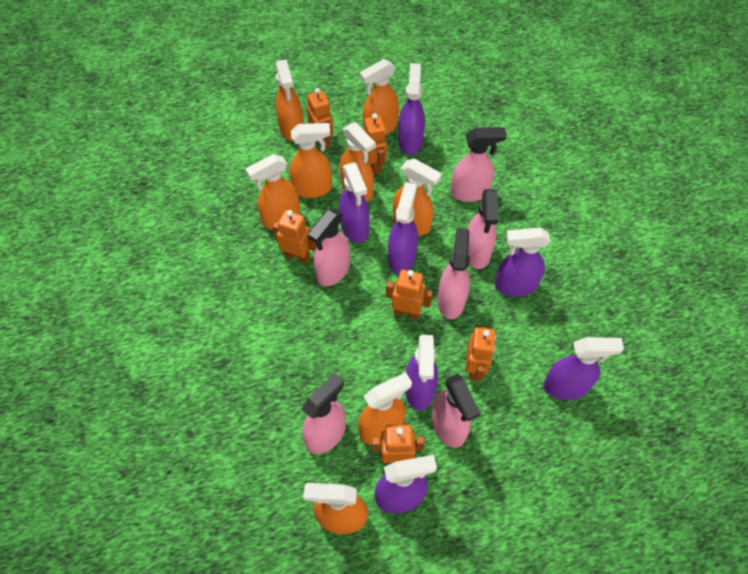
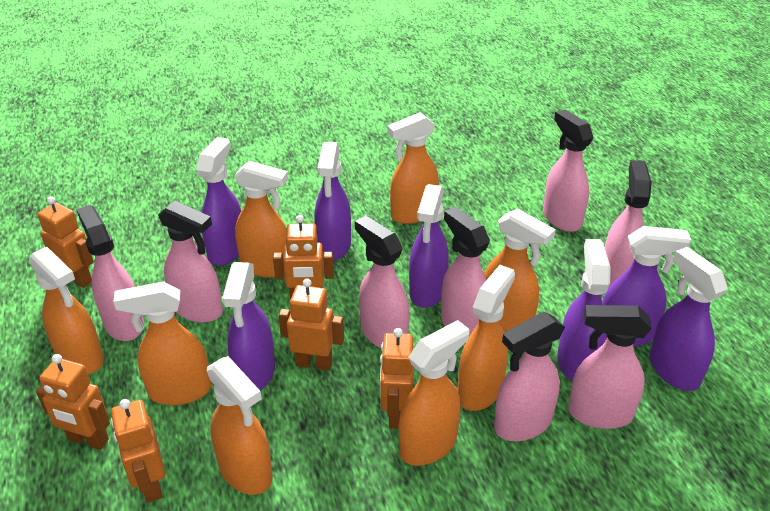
pink spray bottle: 6 -> 8

